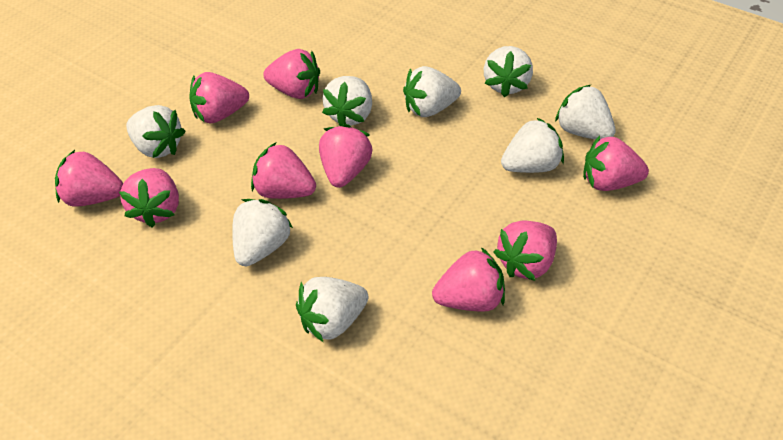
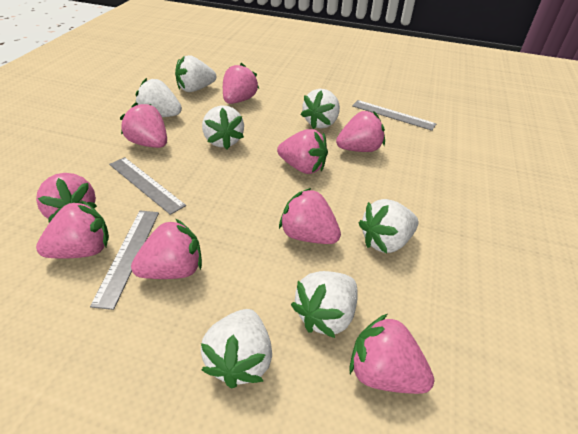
grey ruler: 0 -> 3
white strawberry: 8 -> 7

